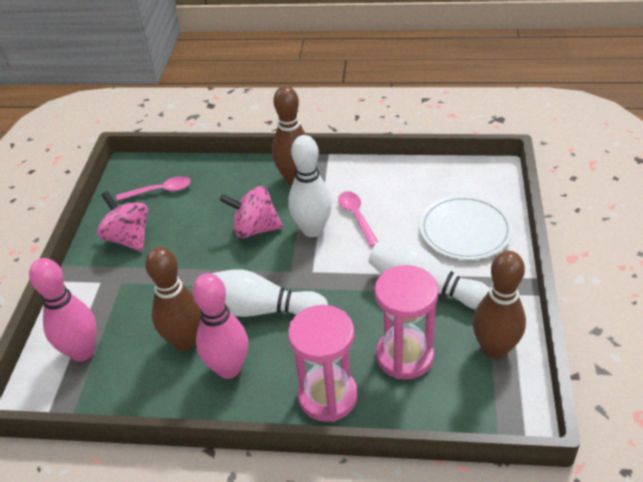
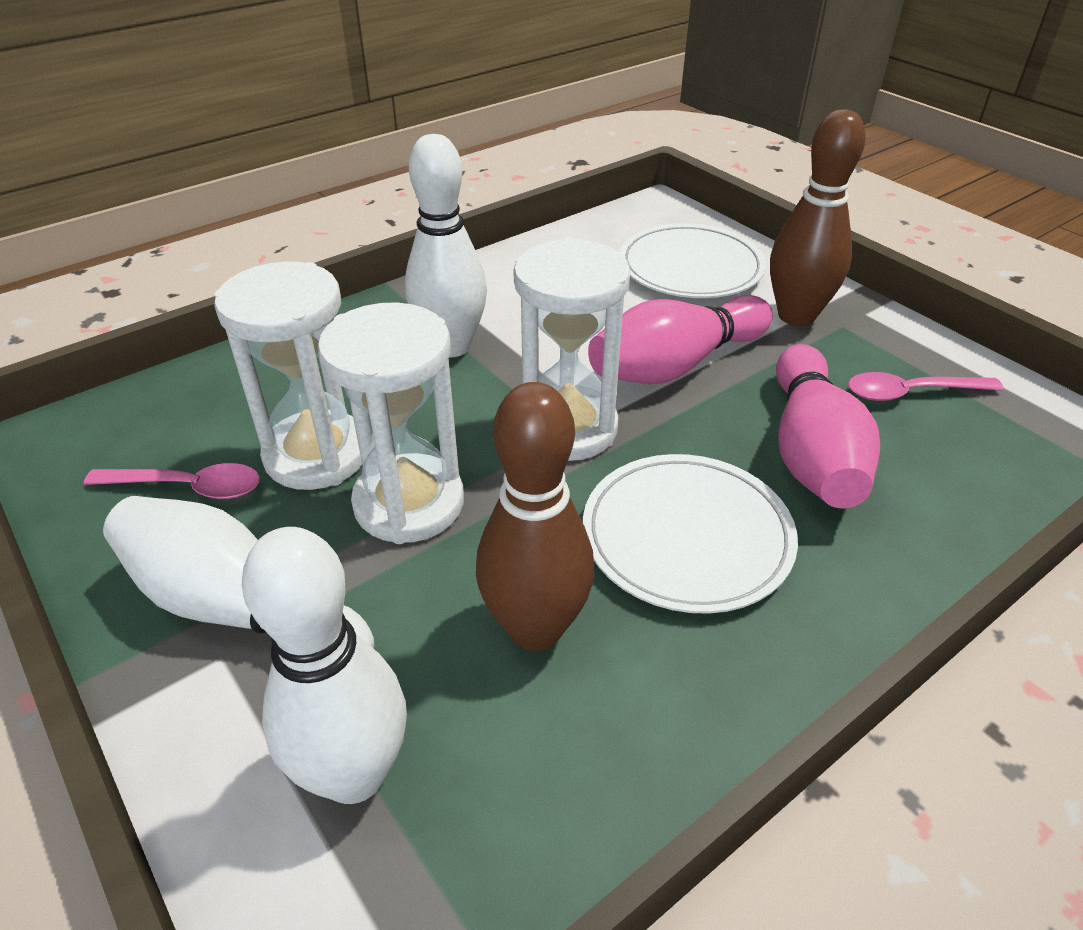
brown bowling pin: 3 -> 2
pink hourglass: 2 -> 0
pink spinning top: 2 -> 0
white hourglass: 0 -> 3
white plate: 1 -> 2

